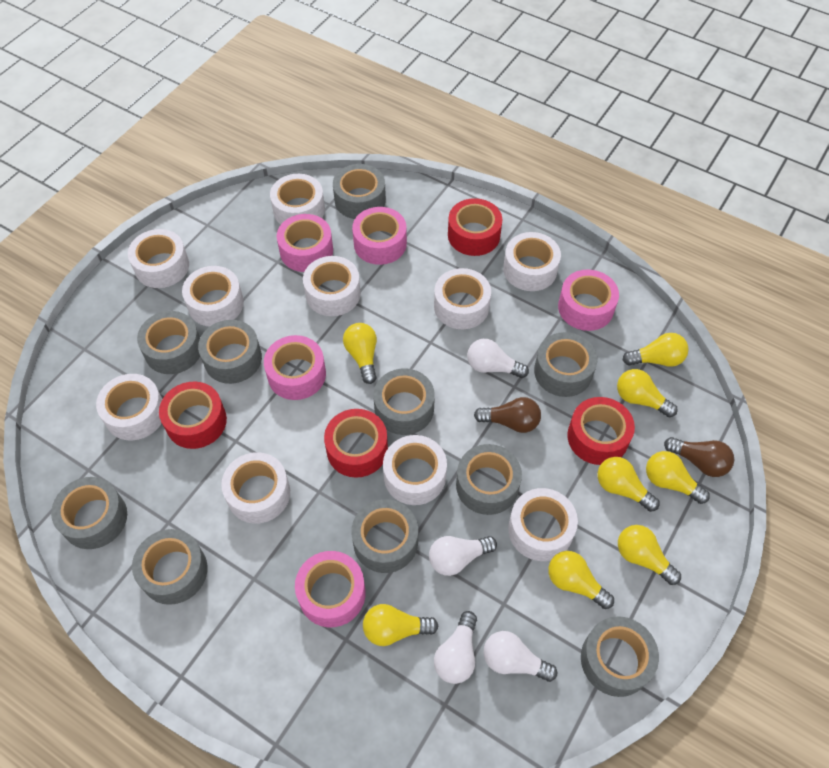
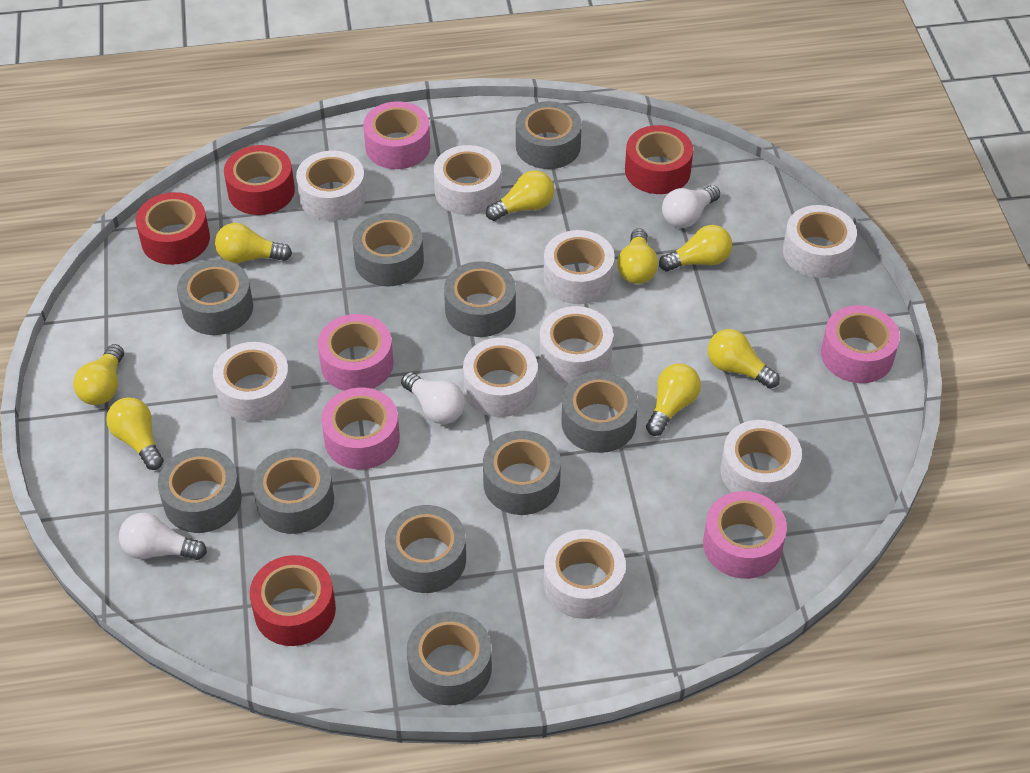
brown light bulb: 2 -> 0
white light bulb: 4 -> 3
white tape: 10 -> 9

